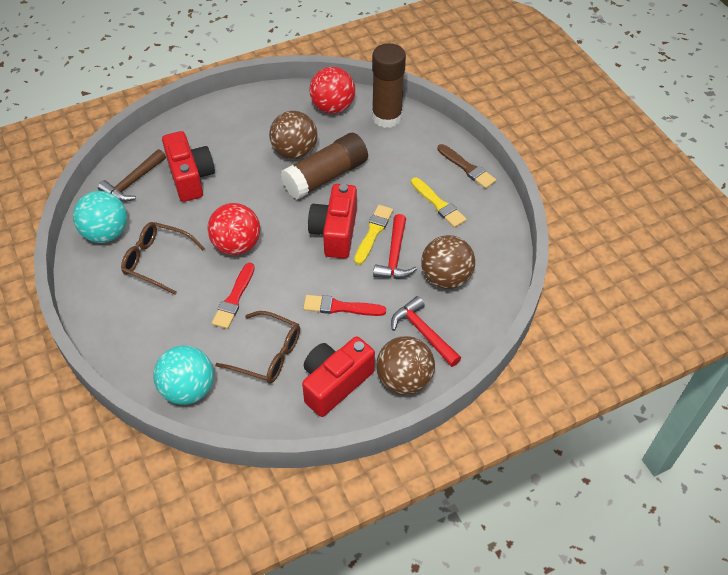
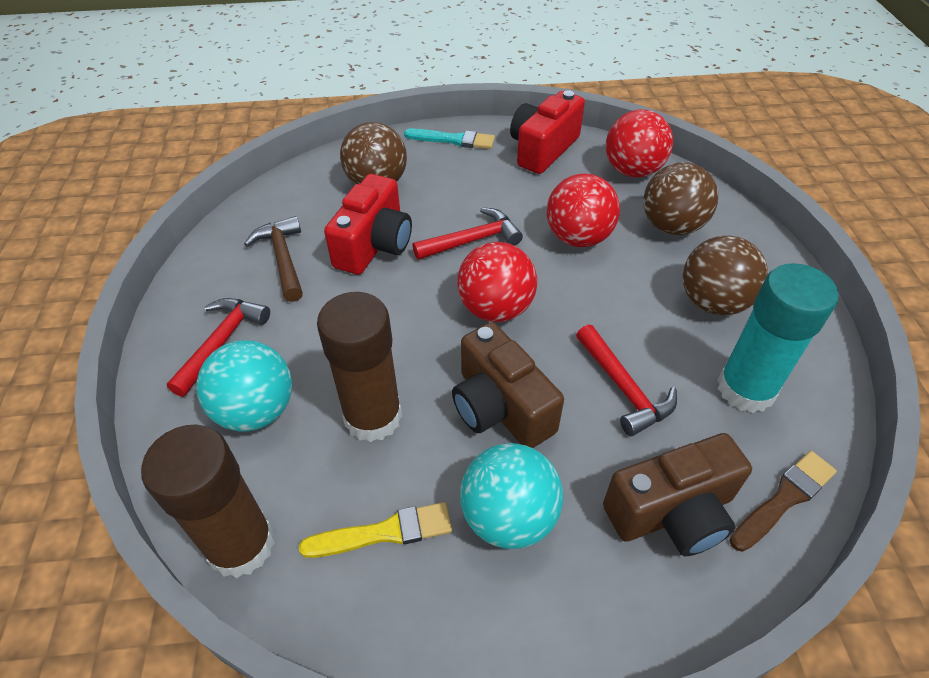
brown camera: 0 -> 2
brown glasses: 2 -> 0
red ball: 2 -> 3
red brush: 2 -> 0
red camera: 3 -> 2
red hammer: 2 -> 3
turquoise brush: 0 -> 1
turquoise glue stick: 0 -> 1
yellow brush: 2 -> 1

